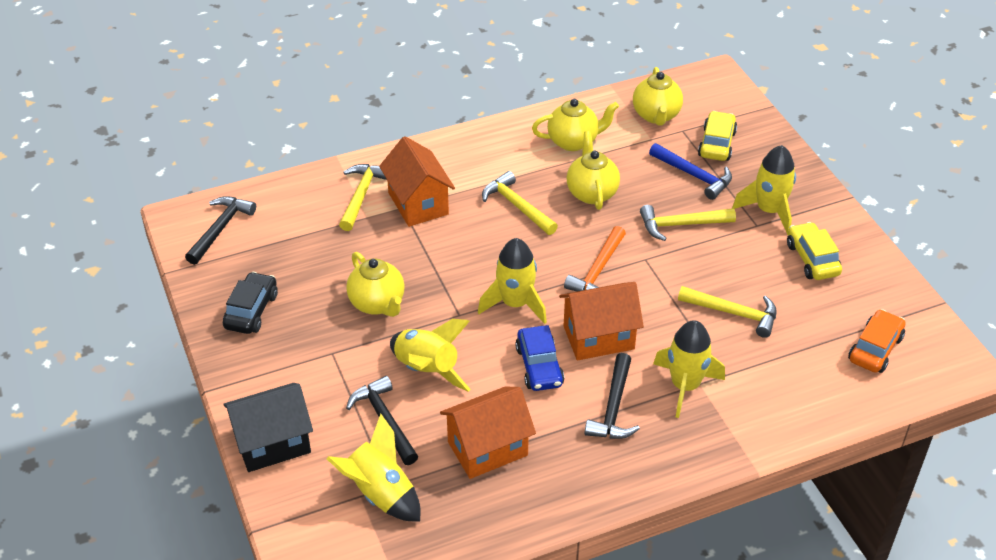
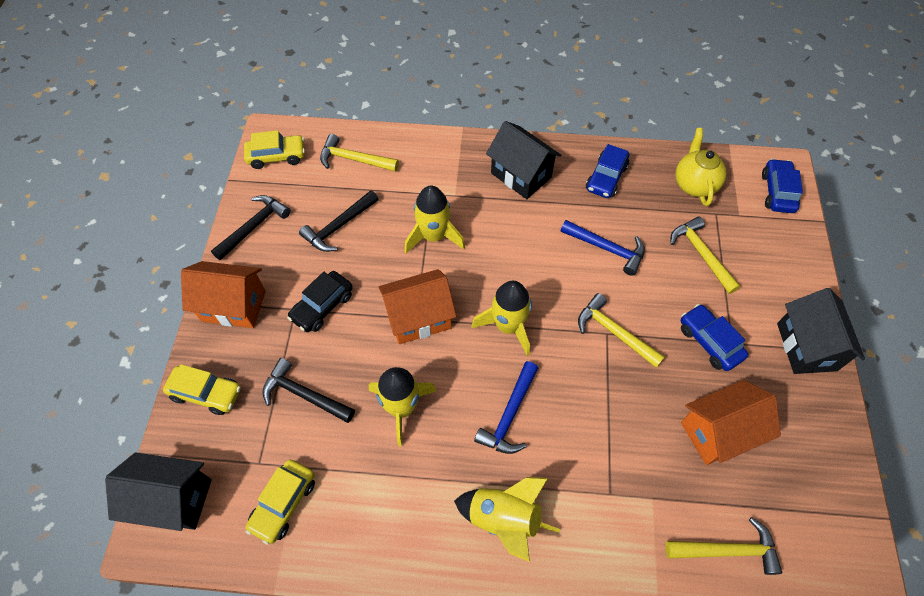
black house: 1 -> 3
blue car: 1 -> 3
blue hammer: 1 -> 2
orange car: 1 -> 0
orange hammer: 1 -> 0
yellow car: 2 -> 3
yellow rocket: 5 -> 4
yellow teapot: 4 -> 1

